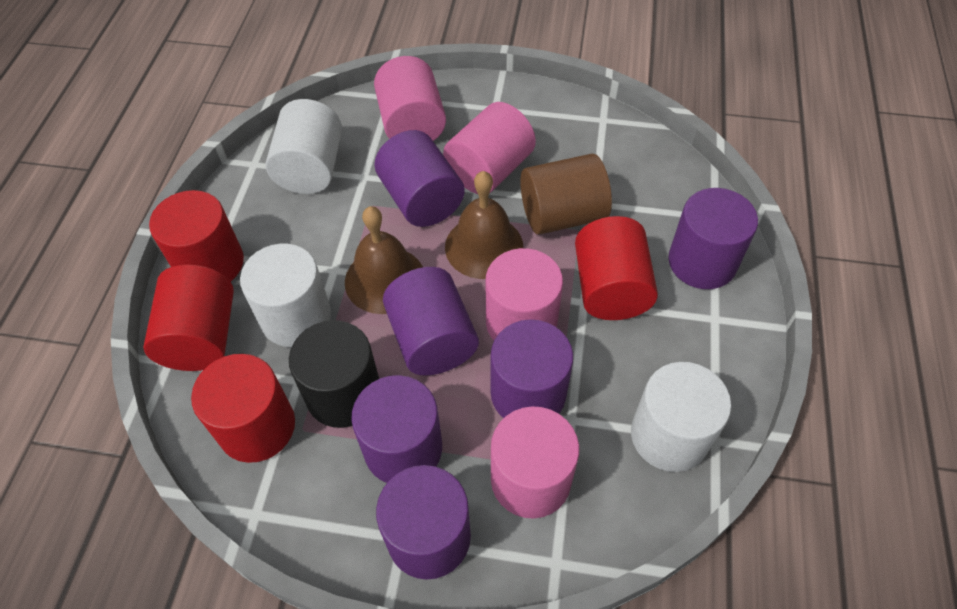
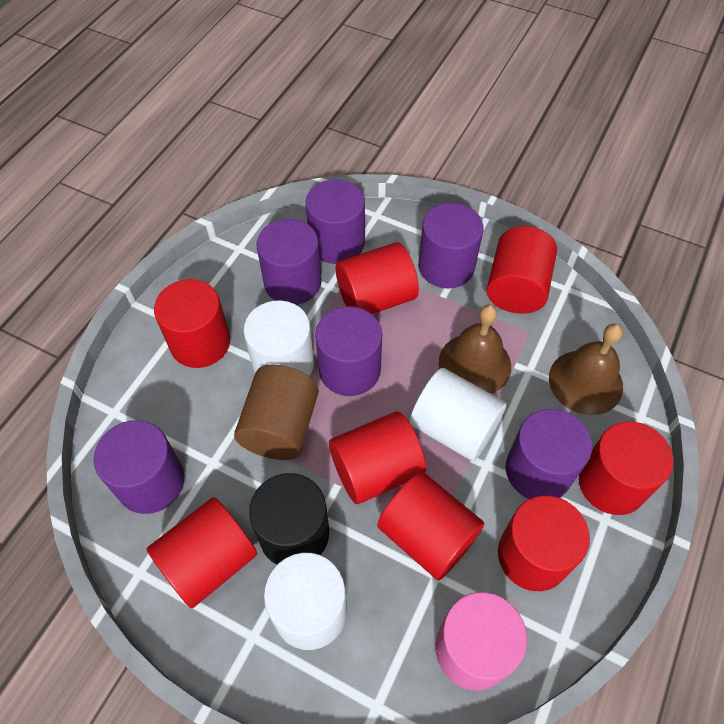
pink cylinder: 4 -> 1
red cylinder: 4 -> 8

